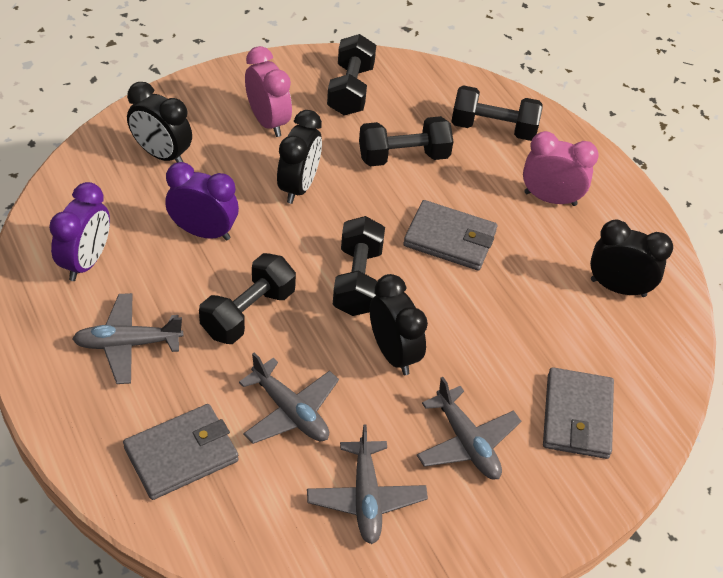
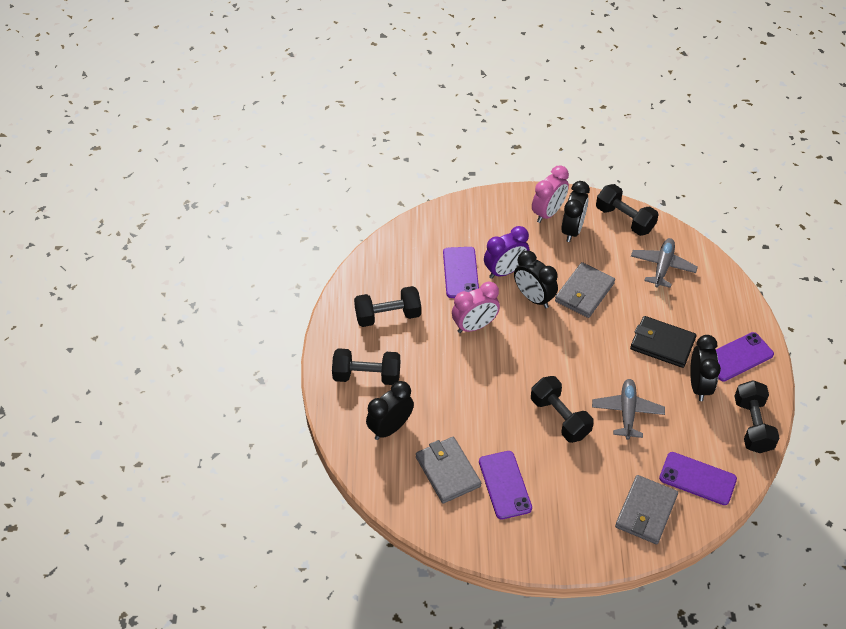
black wallet: 0 -> 1
grey plane: 4 -> 2
purple clock: 2 -> 1
purple phone: 0 -> 4

